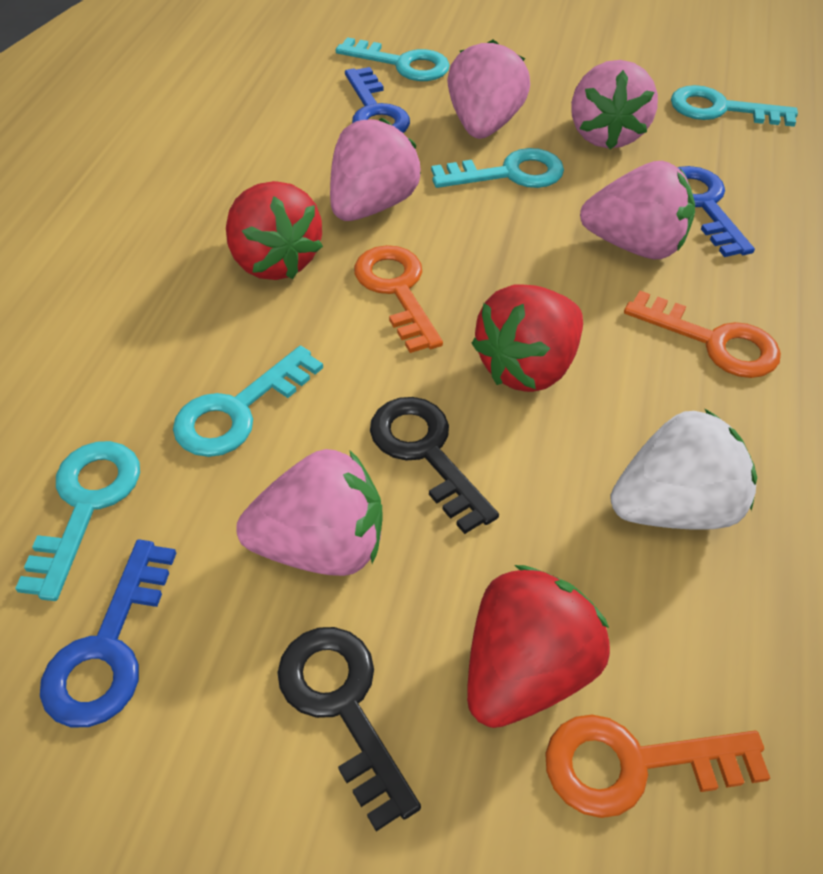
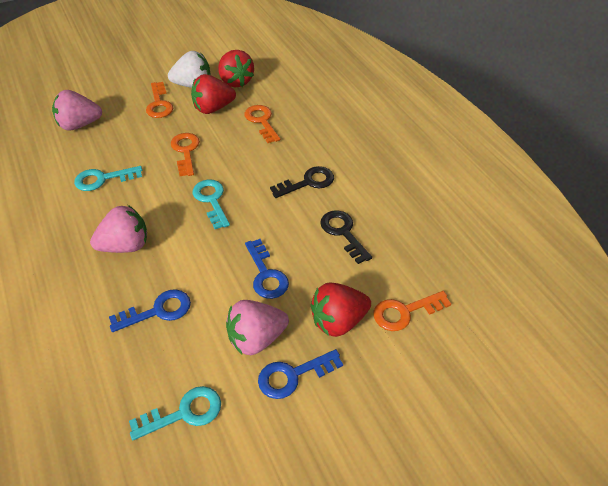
orange key: 3 -> 4
pink strawberry: 5 -> 3
turquoise key: 5 -> 3

